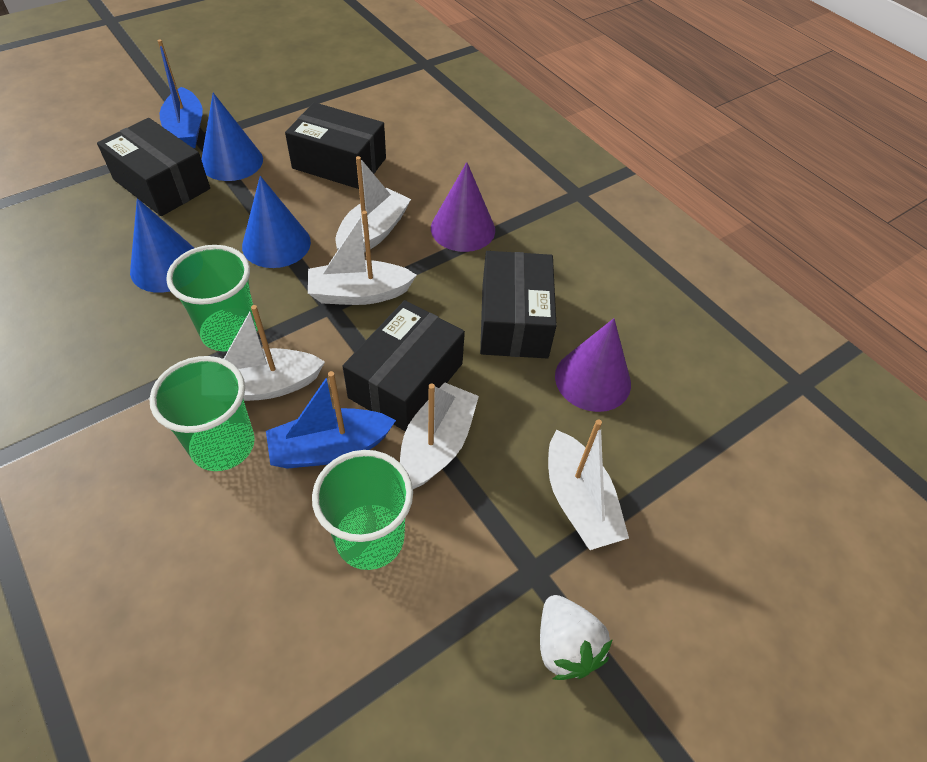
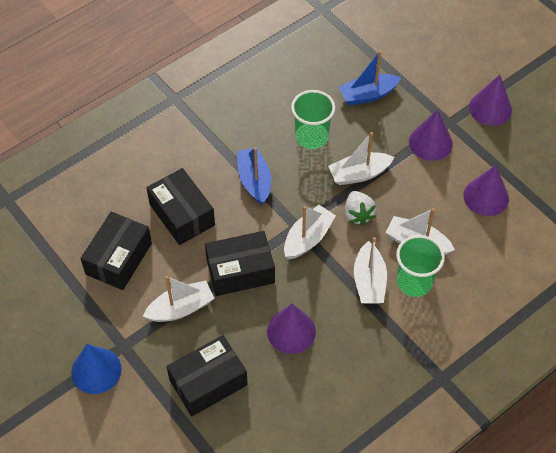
blue cone: 3 -> 1
green cup: 3 -> 2
purple cone: 2 -> 4

